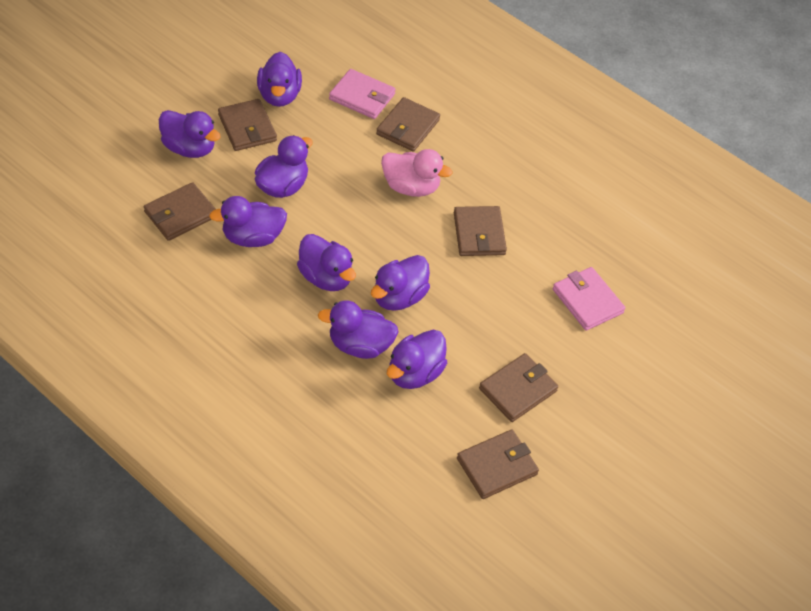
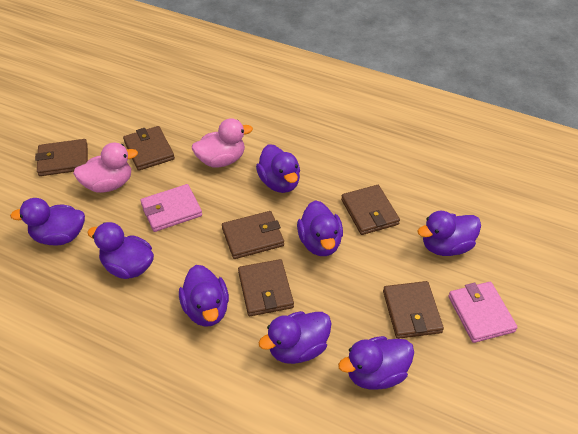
pink duck: 1 -> 2

